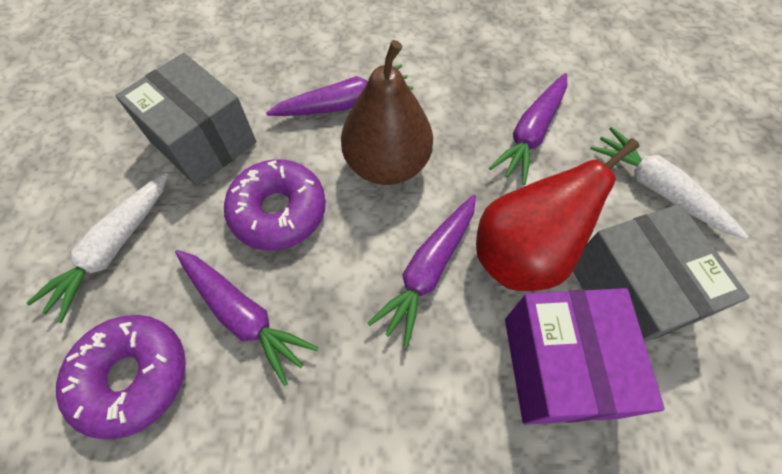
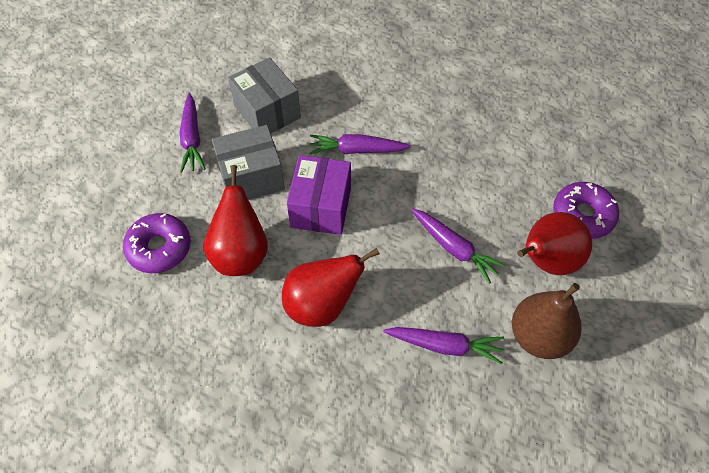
red pear: 1 -> 3
white carrot: 2 -> 0

